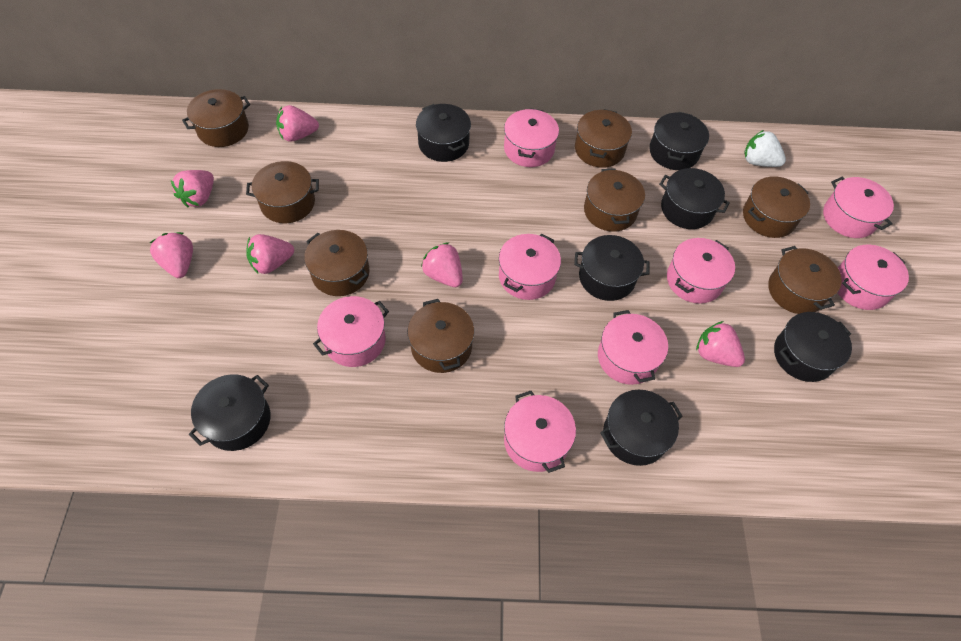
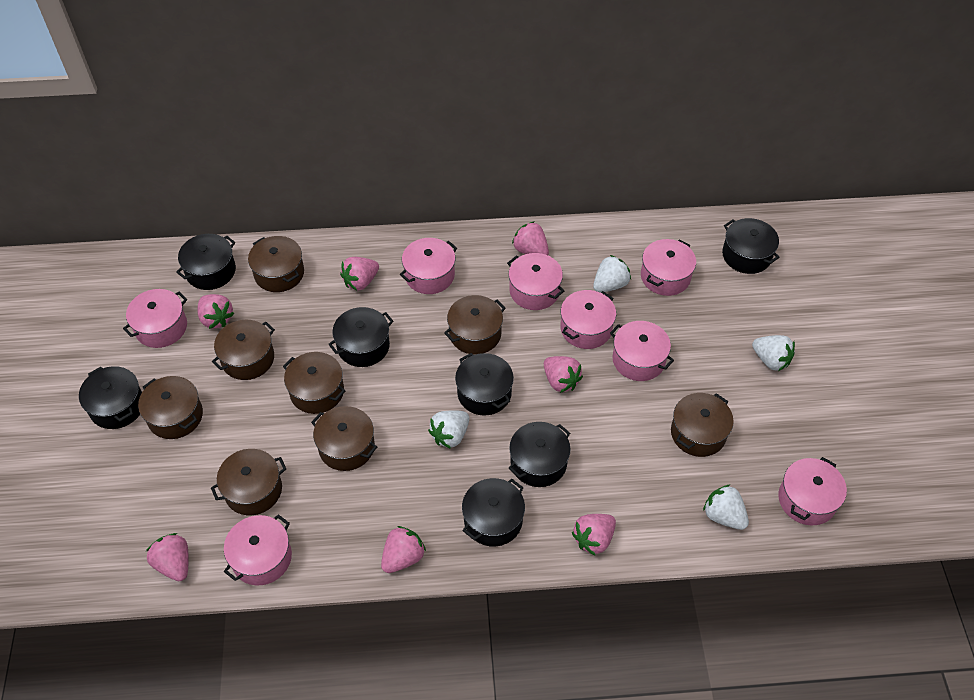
pink strawberry: 6 -> 7
white strawberry: 1 -> 4

